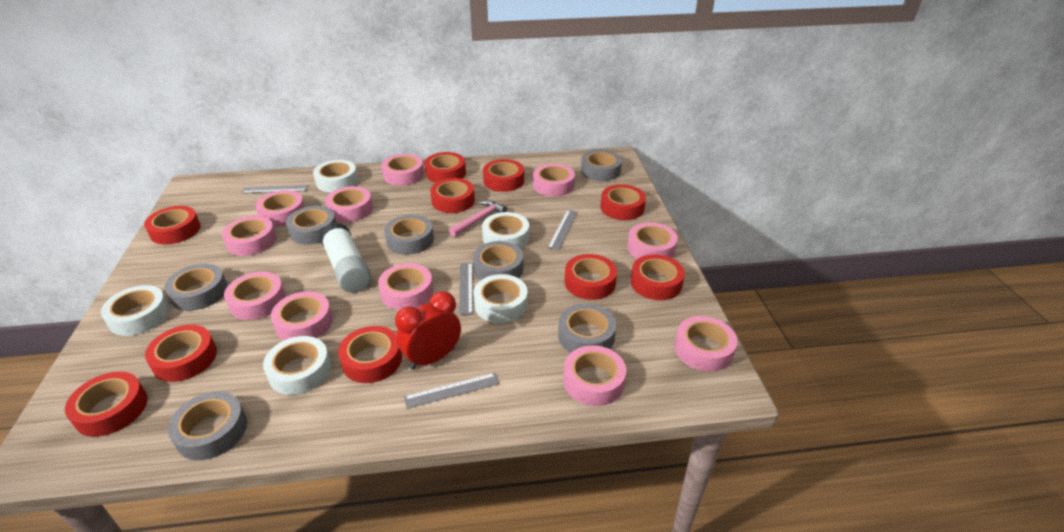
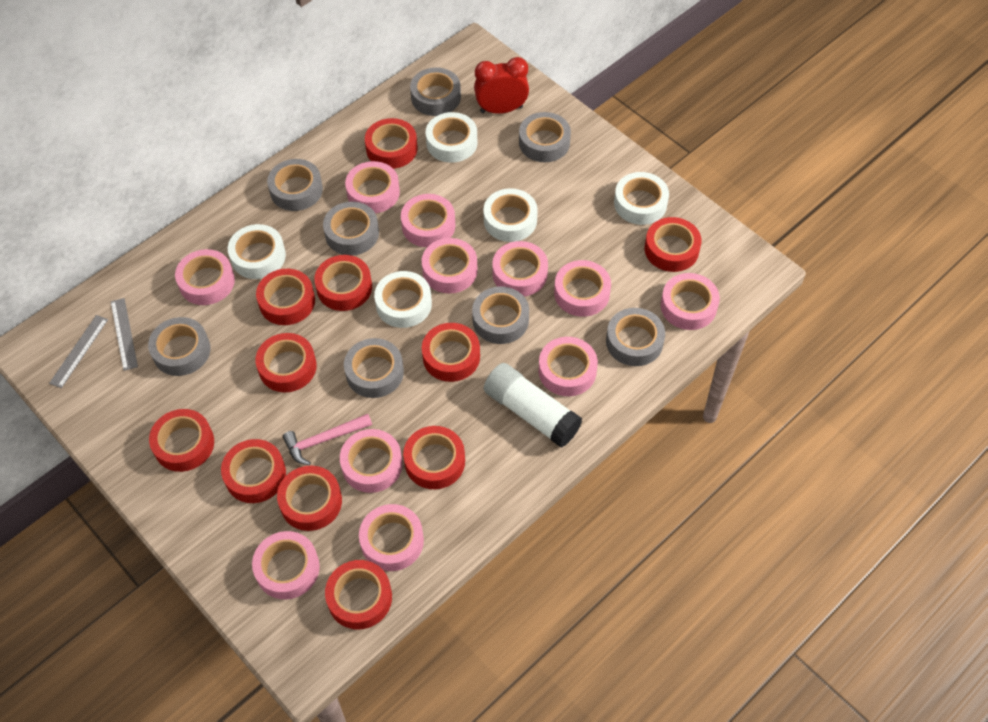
grey ruler: 4 -> 2
grey tape: 7 -> 8
red tape: 10 -> 11

